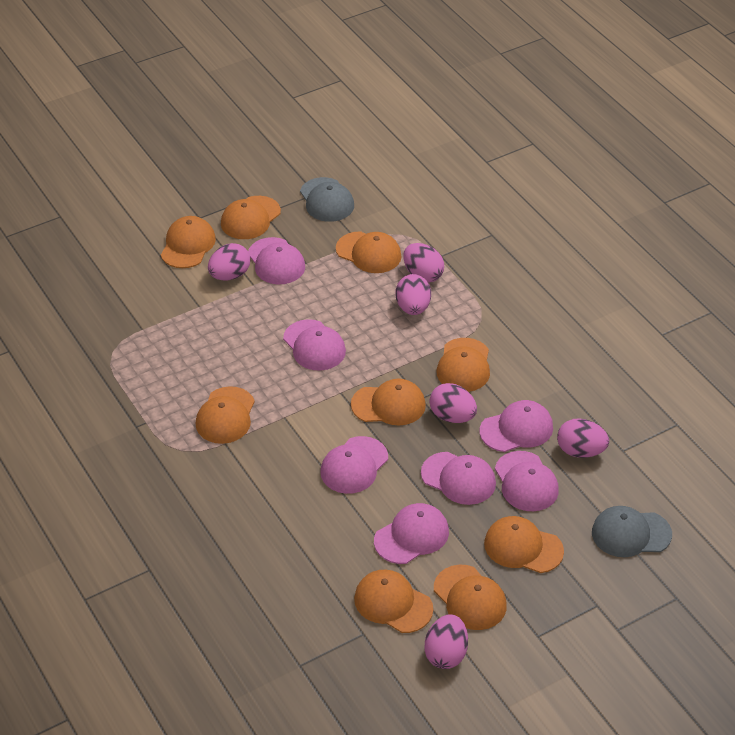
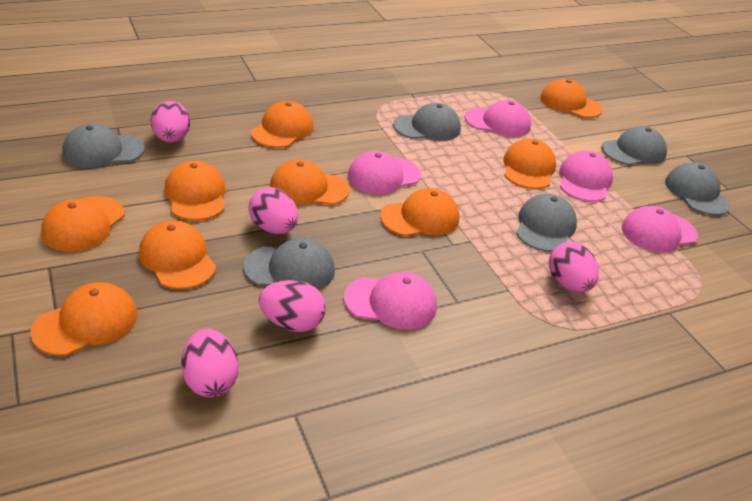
grey cap: 2 -> 6
pink cap: 7 -> 5
pink egg: 6 -> 5

